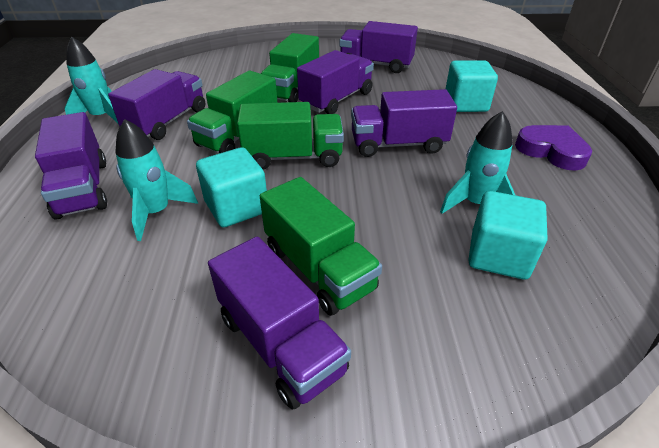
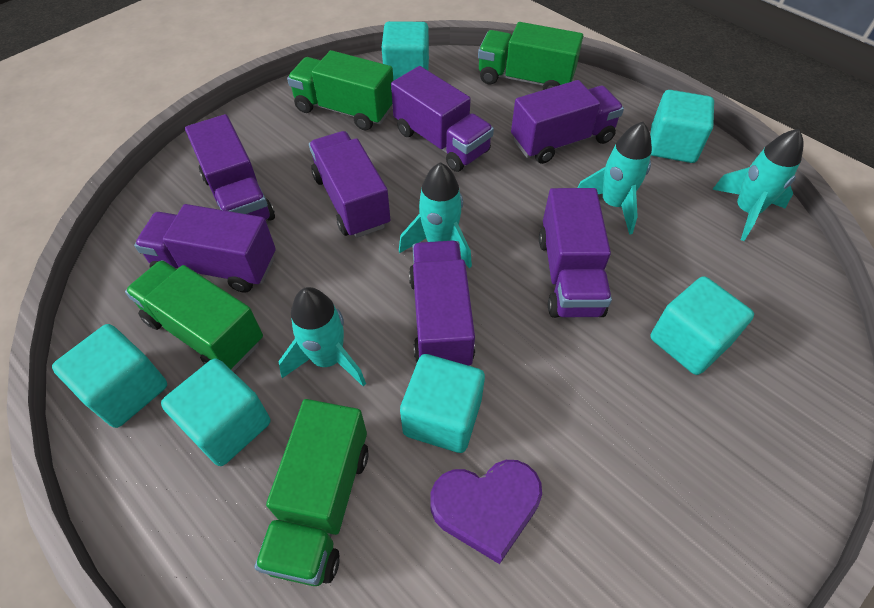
purple truck: 6 -> 7
turquoise cube: 3 -> 6
turquoise rocket: 3 -> 4

